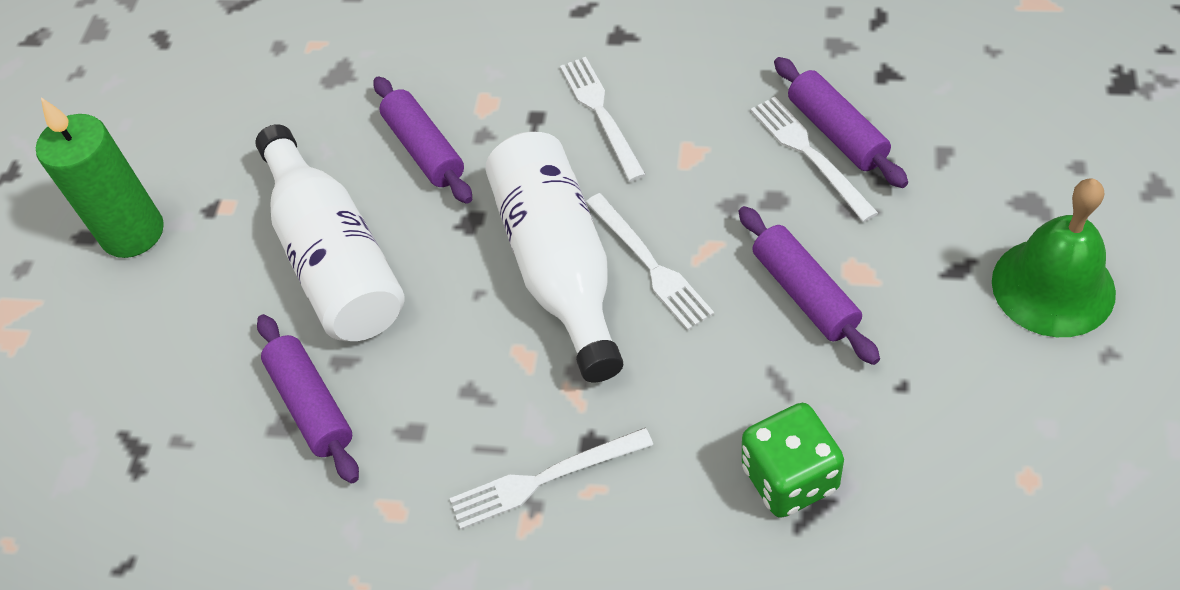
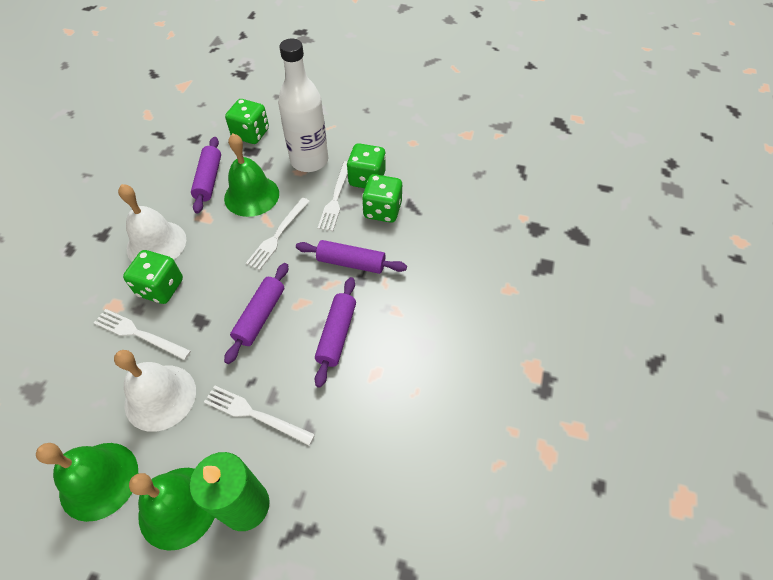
green bell: 1 -> 3
green dice: 1 -> 4
white bell: 0 -> 2
white bottle: 2 -> 1

